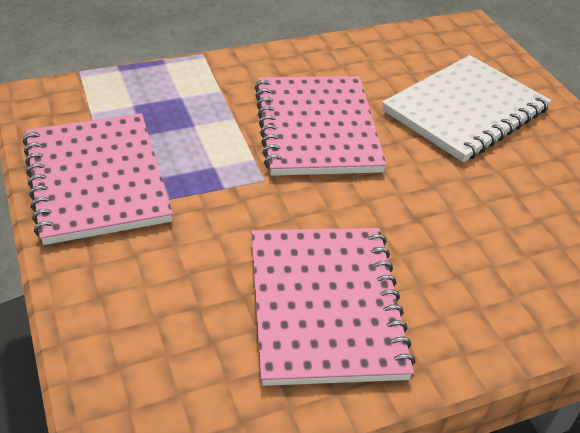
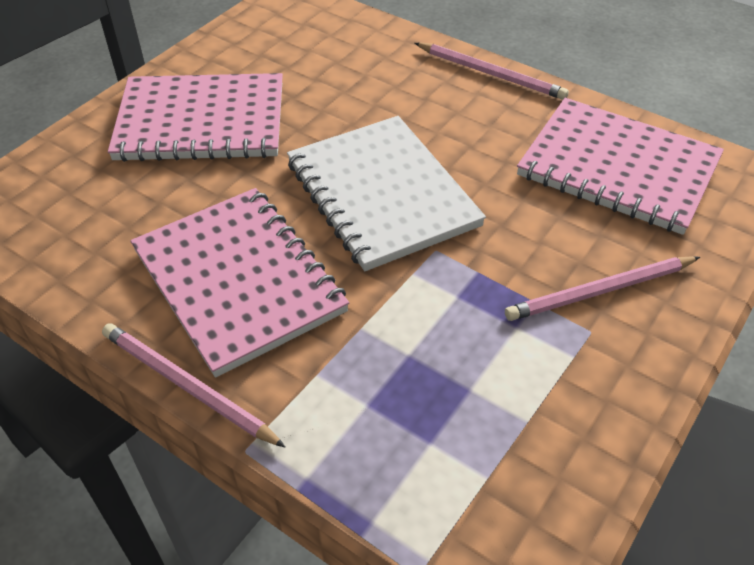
pink pencil: 0 -> 3

